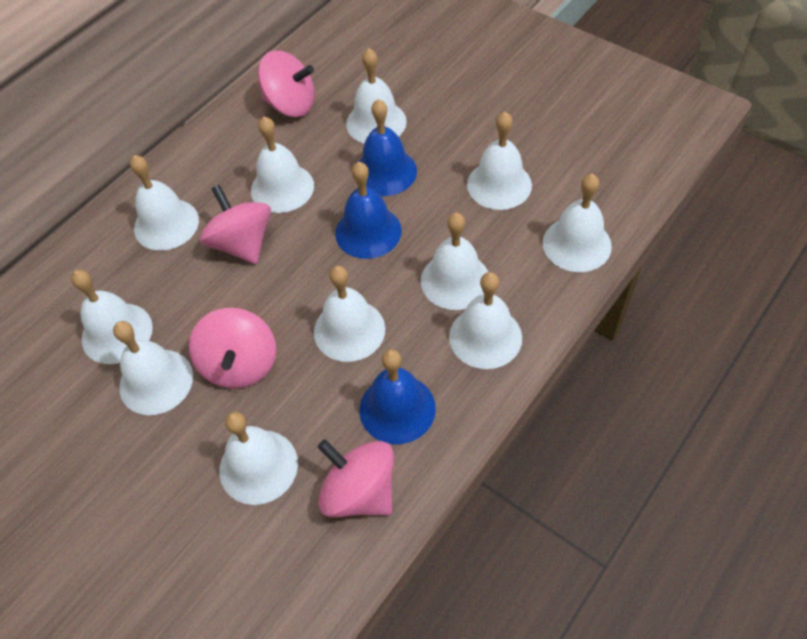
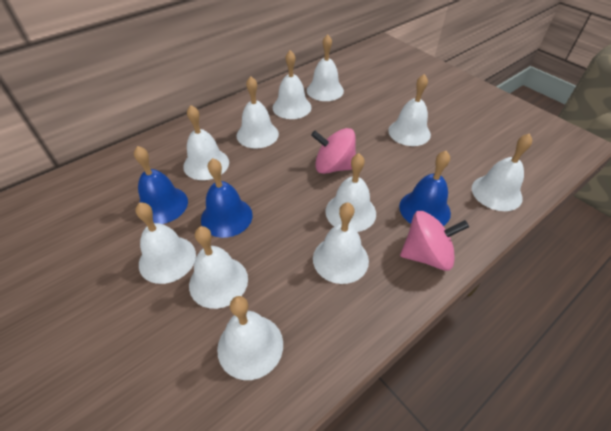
pink spinning top: 4 -> 2

